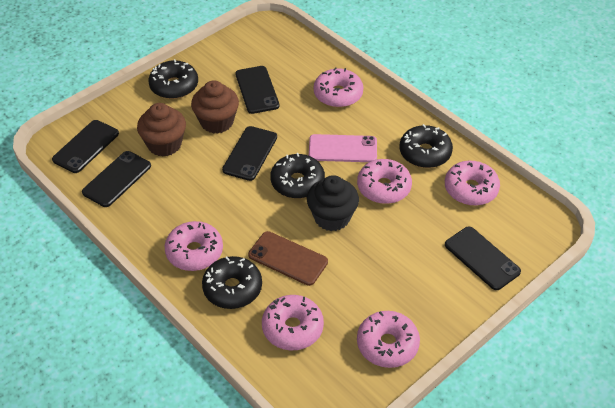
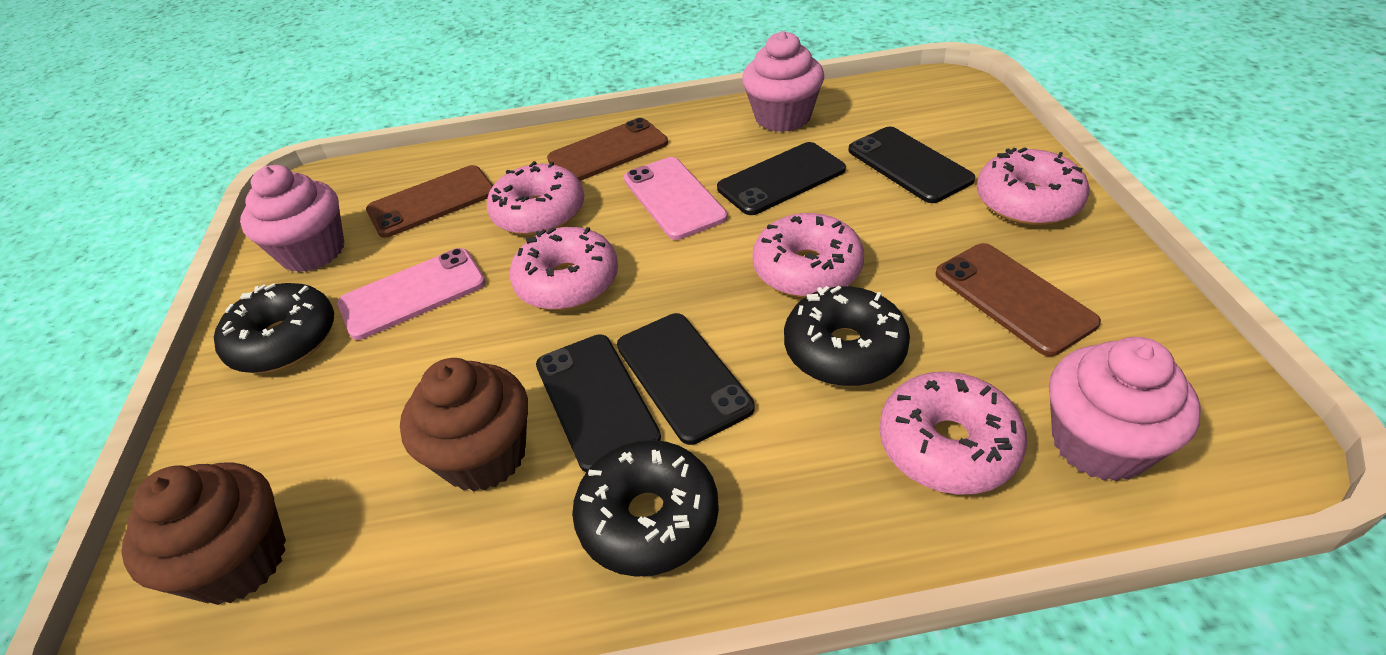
black cupcake: 1 -> 0
black donut: 4 -> 3
black phone: 5 -> 4
brown phone: 1 -> 3
pink cupcake: 0 -> 3
pink donut: 6 -> 5
pink phone: 1 -> 2

